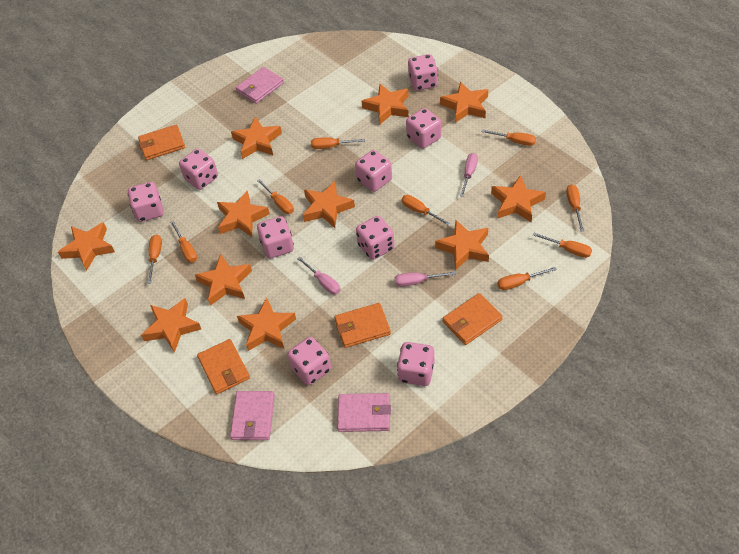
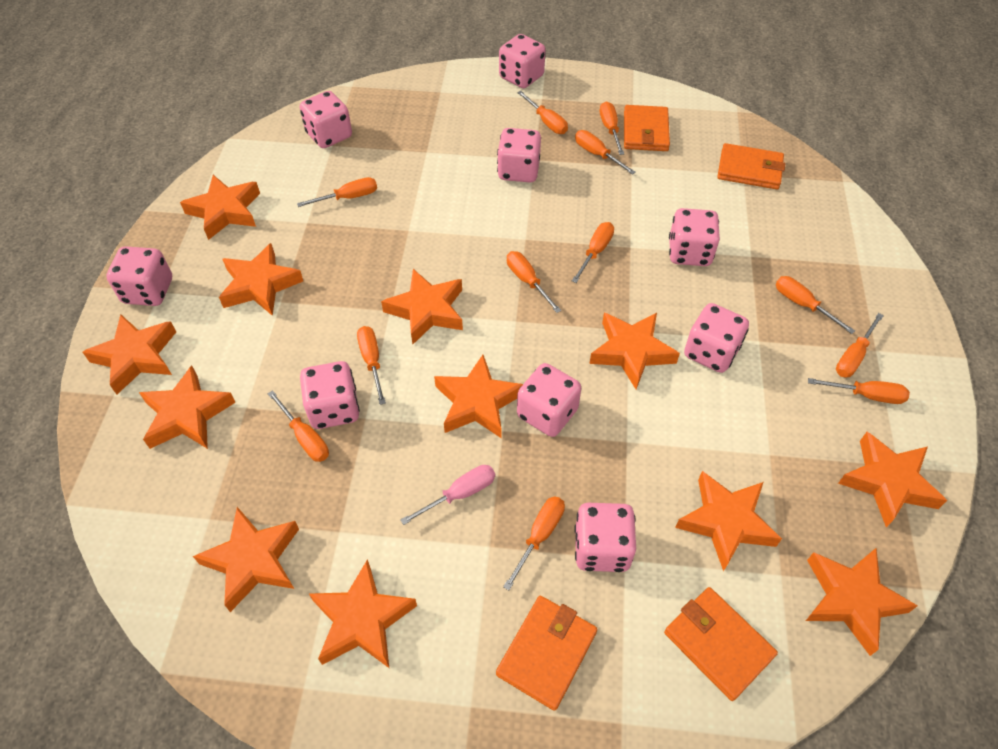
orange screwdriver: 9 -> 12
orange star: 11 -> 12
pink screwdriver: 3 -> 1
pink wallet: 3 -> 0

